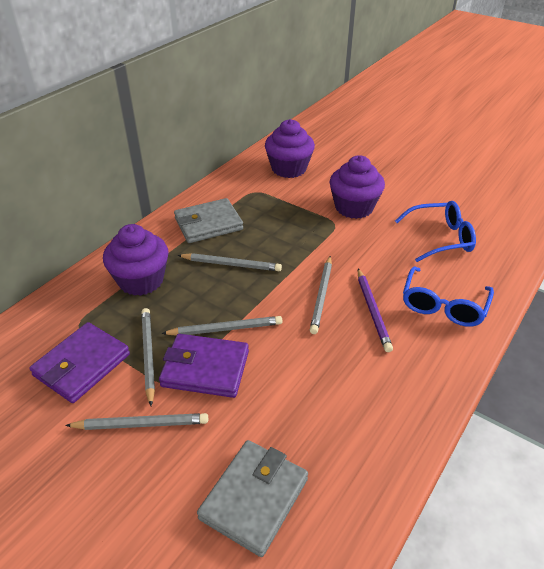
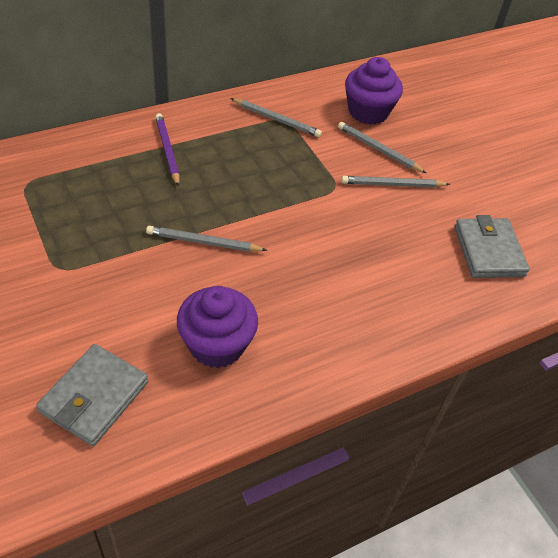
blue glasses: 2 -> 0
grey pencil: 5 -> 4
purple cupcake: 3 -> 2
purple wallet: 2 -> 0

